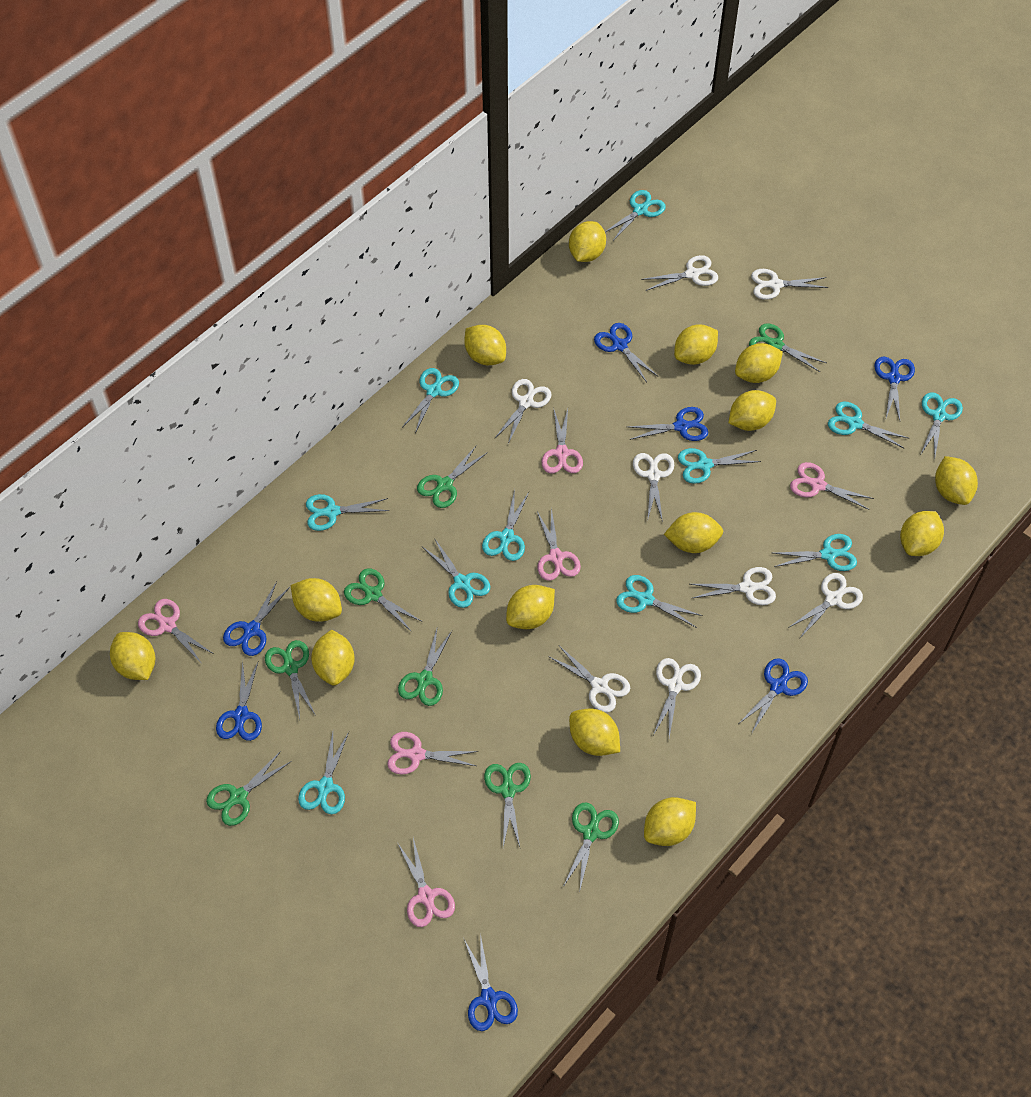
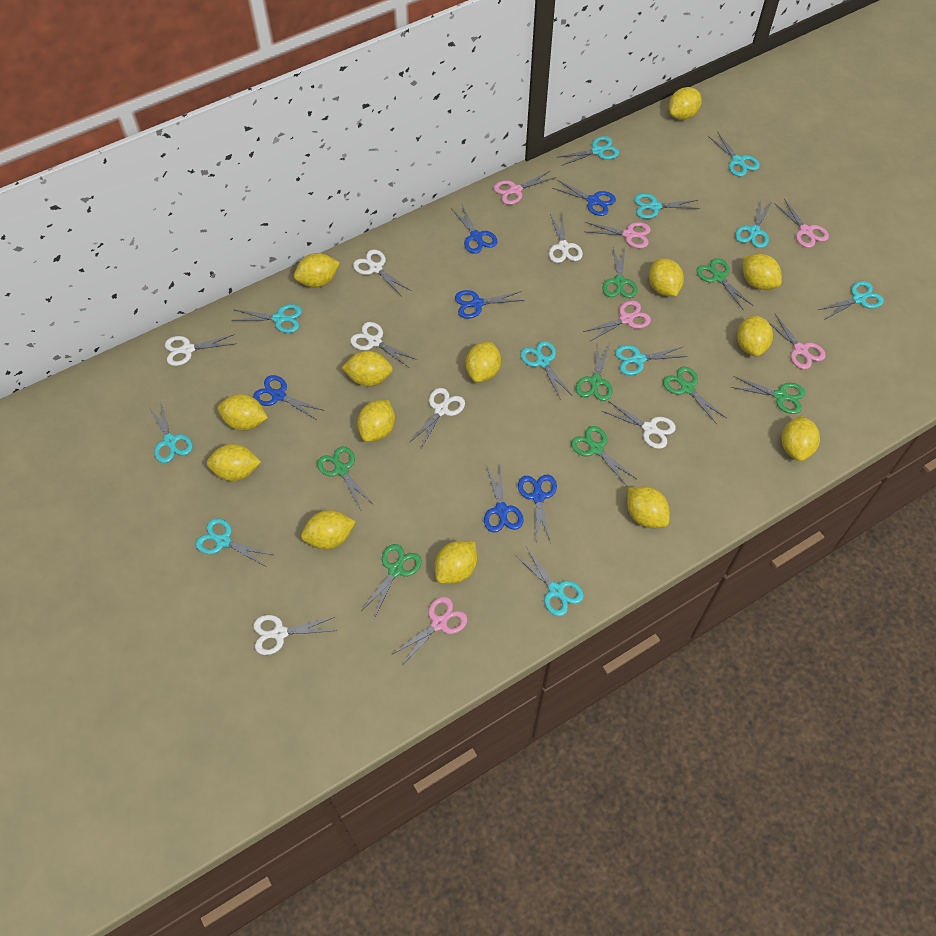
blue scissors: 7 -> 6
white scissors: 8 -> 7

